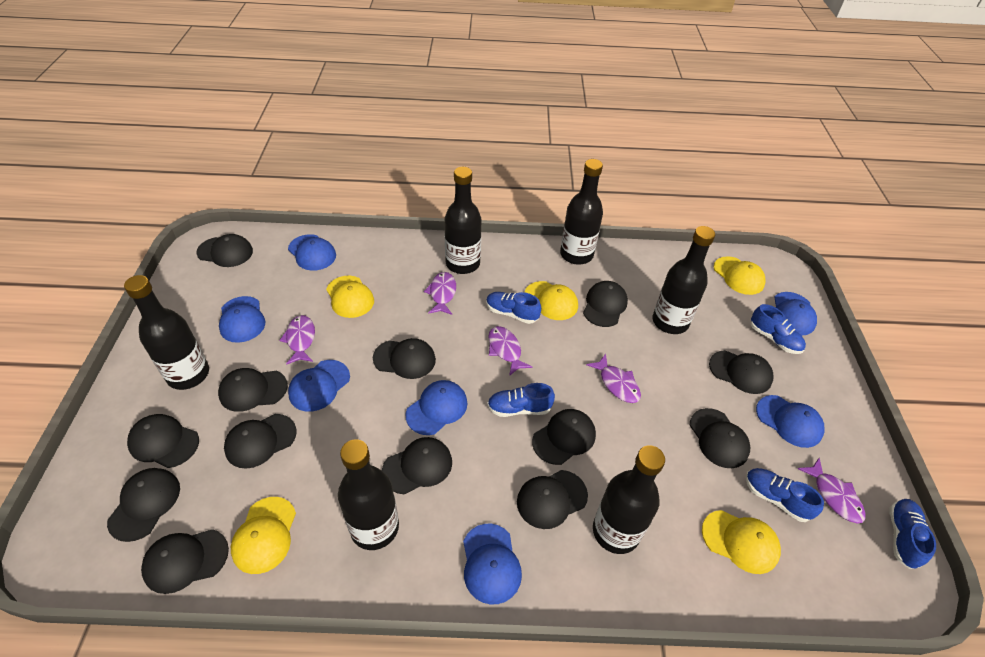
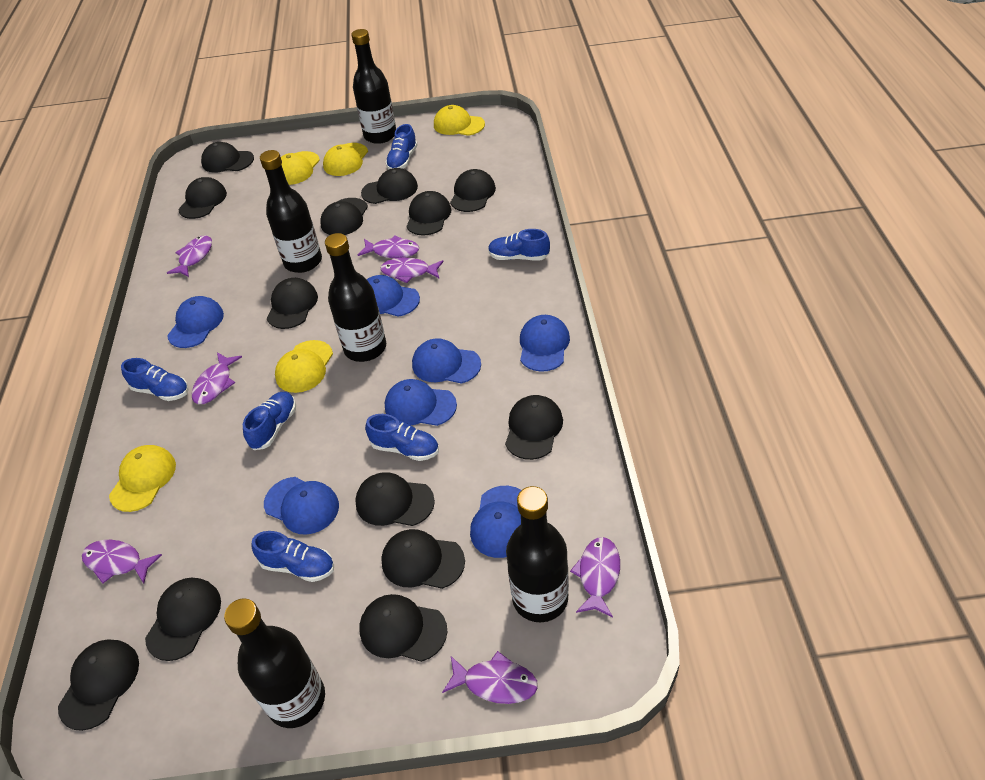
black bottle: 6 -> 5
blue shoe: 5 -> 6
purple fish: 5 -> 7

